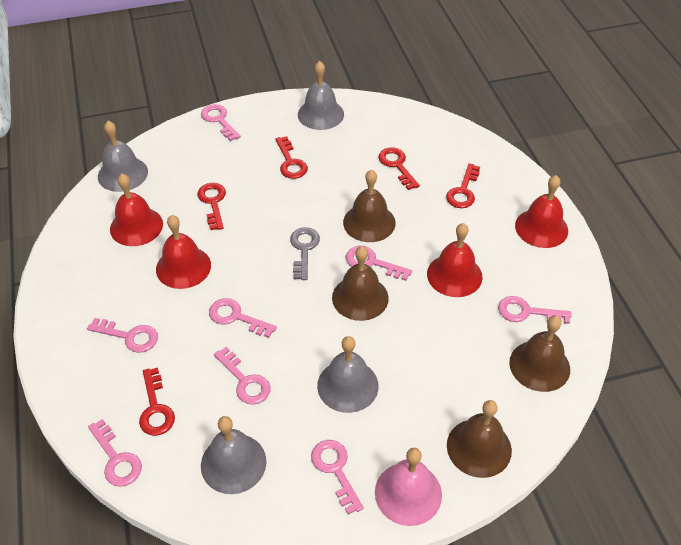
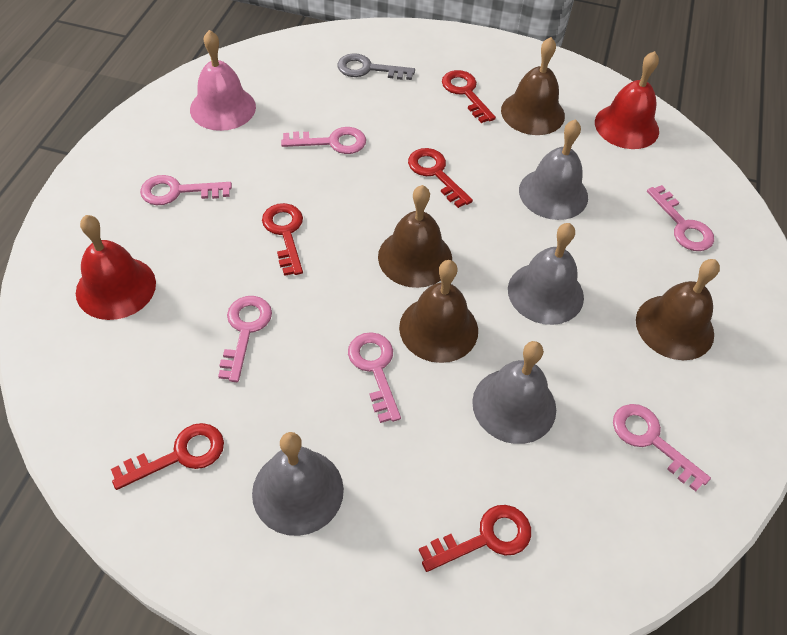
pink key: 8 -> 6
red bell: 4 -> 2

